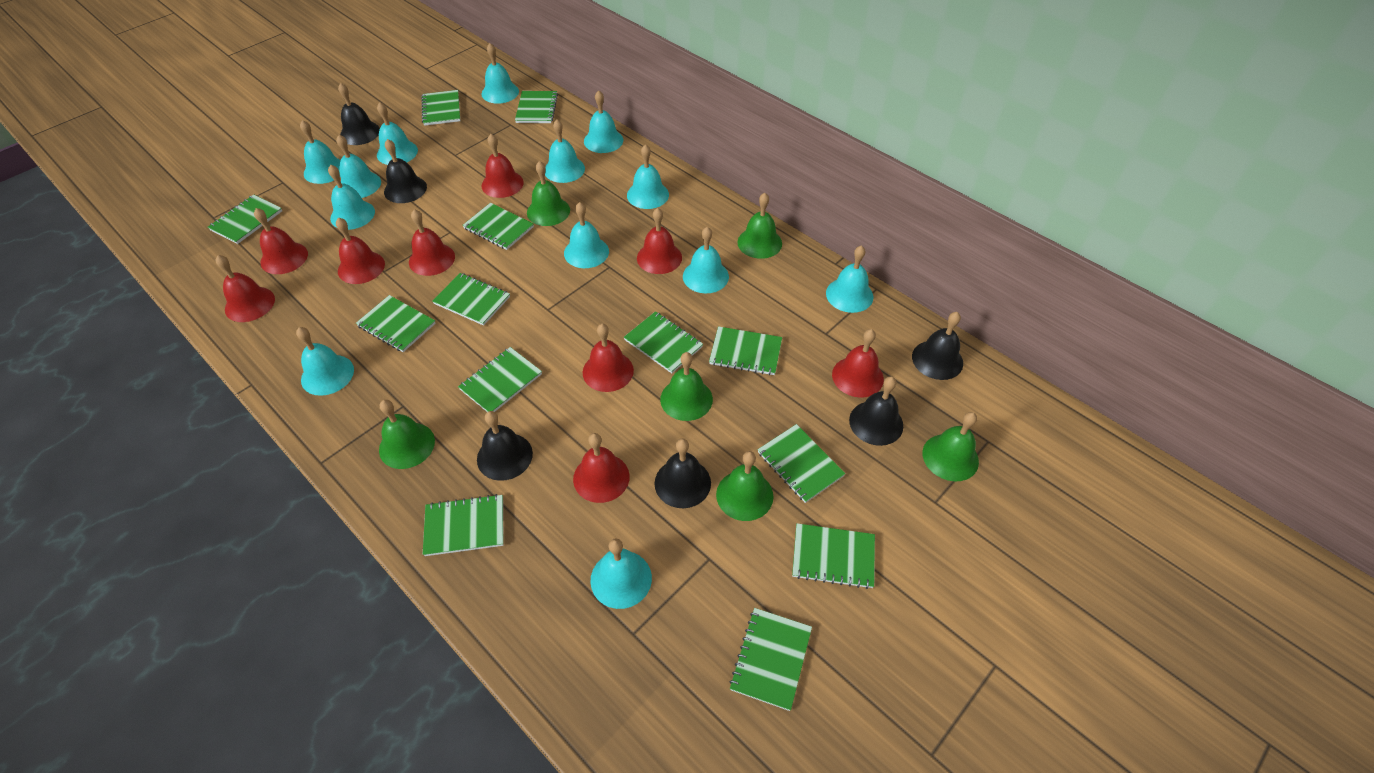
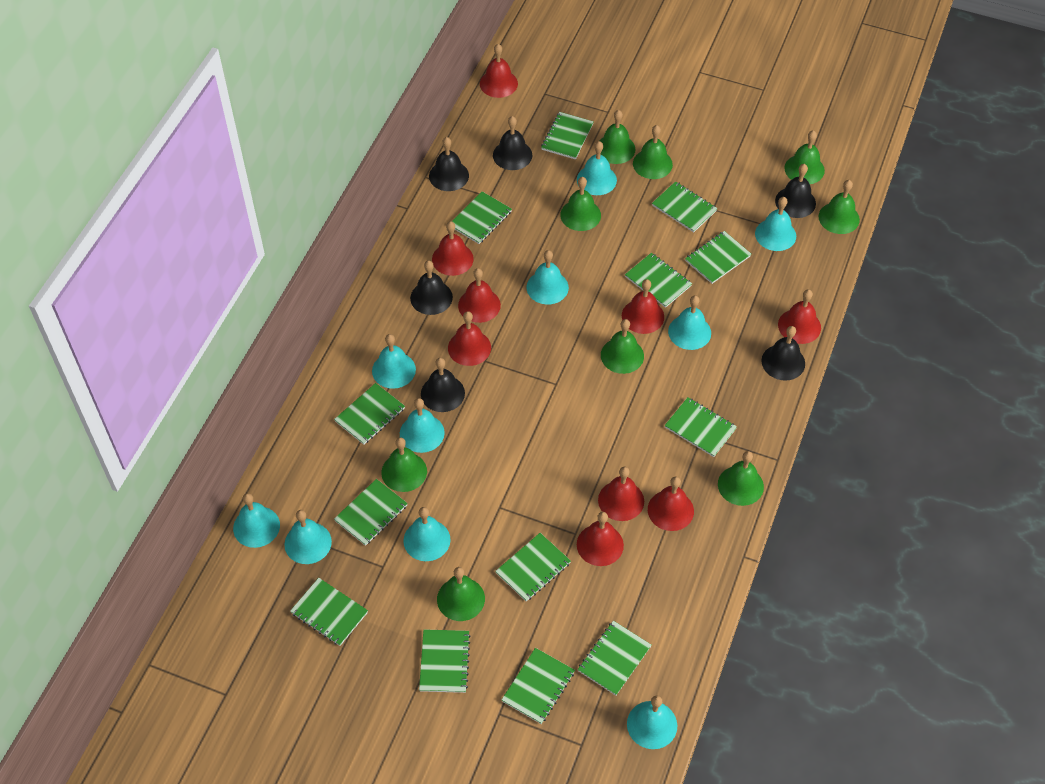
green bell: 6 -> 9
turquoise bell: 13 -> 10

